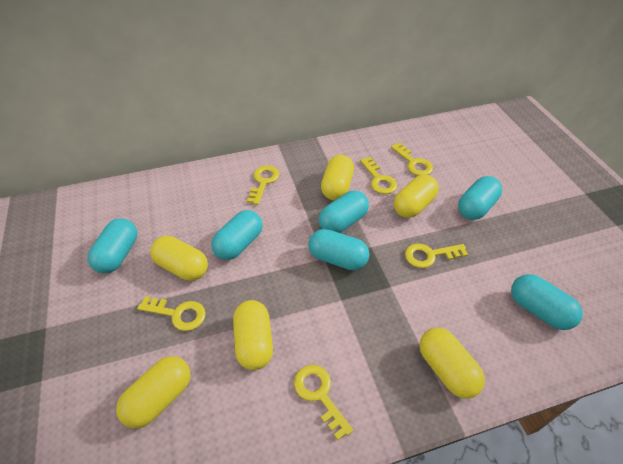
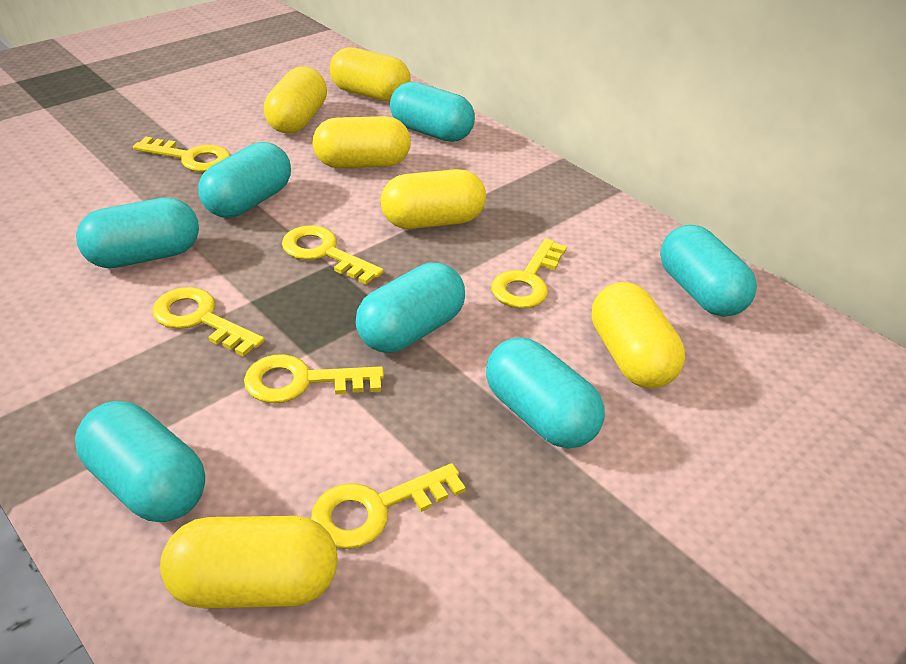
turquoise capsule: 6 -> 7

